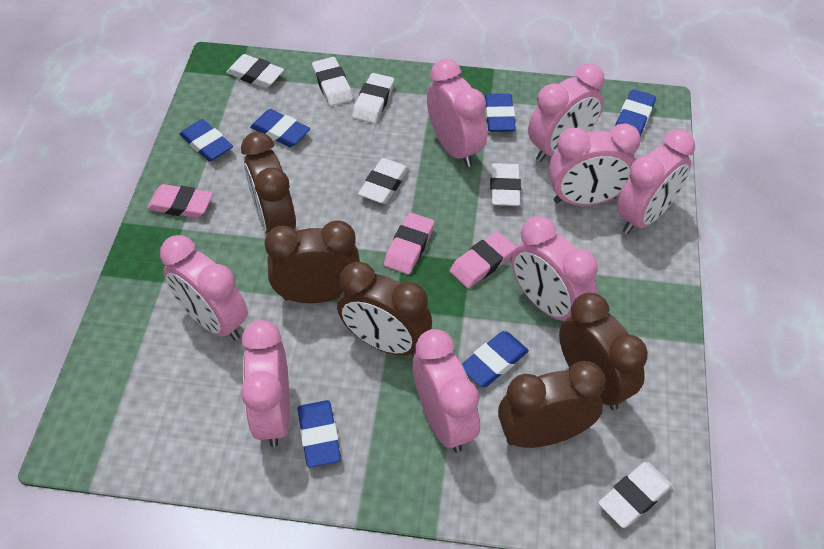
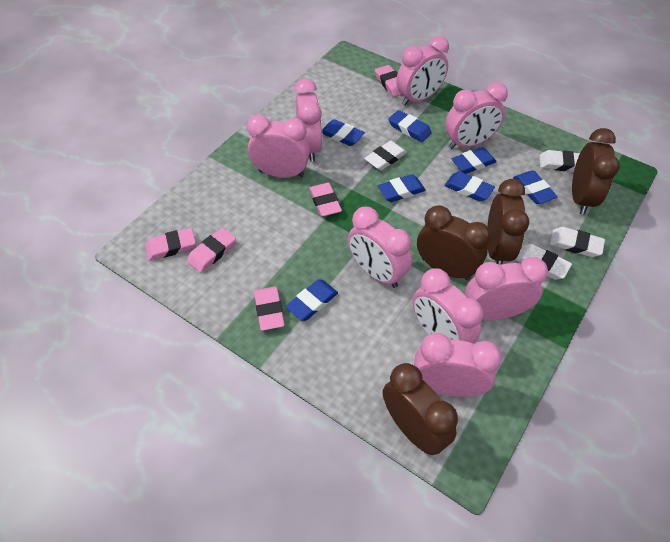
blue eraser: 6 -> 7
brown clock: 5 -> 4
pink eraser: 3 -> 5
white eraser: 6 -> 4

